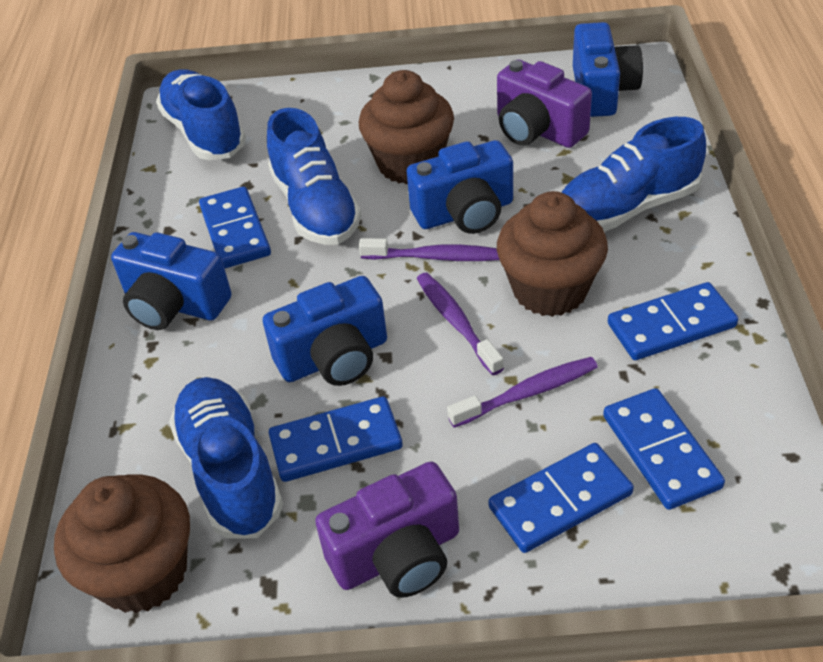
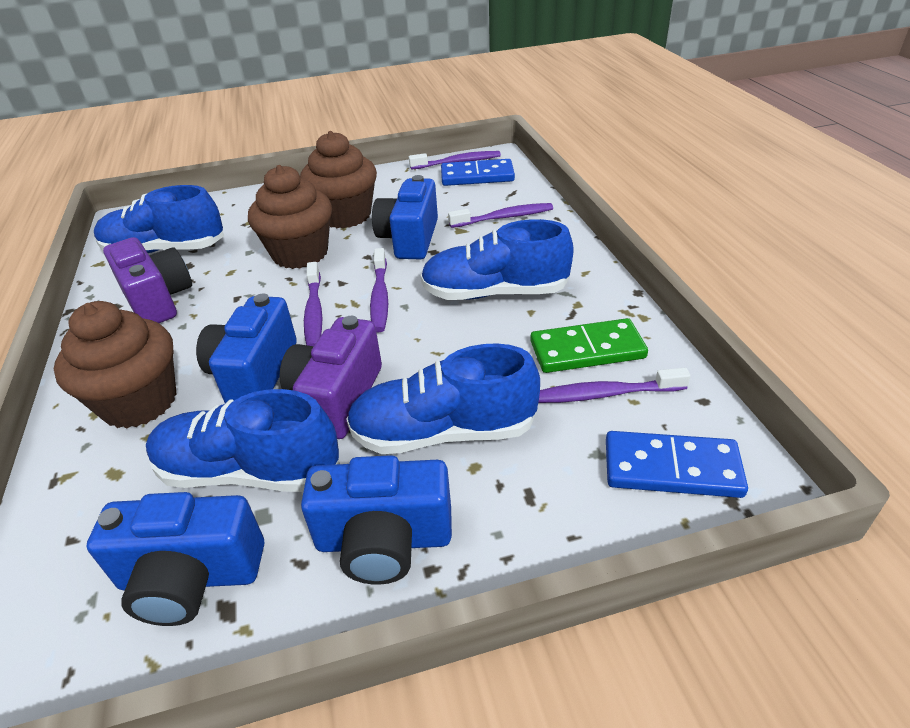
blue domino: 5 -> 2
green domino: 0 -> 1
purple toothbrush: 3 -> 5

